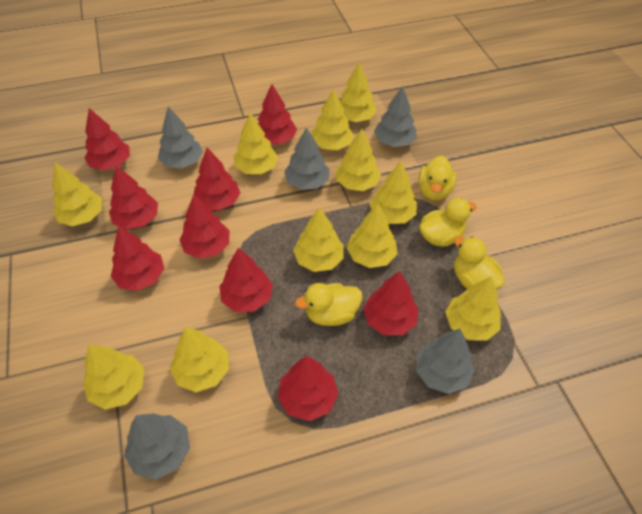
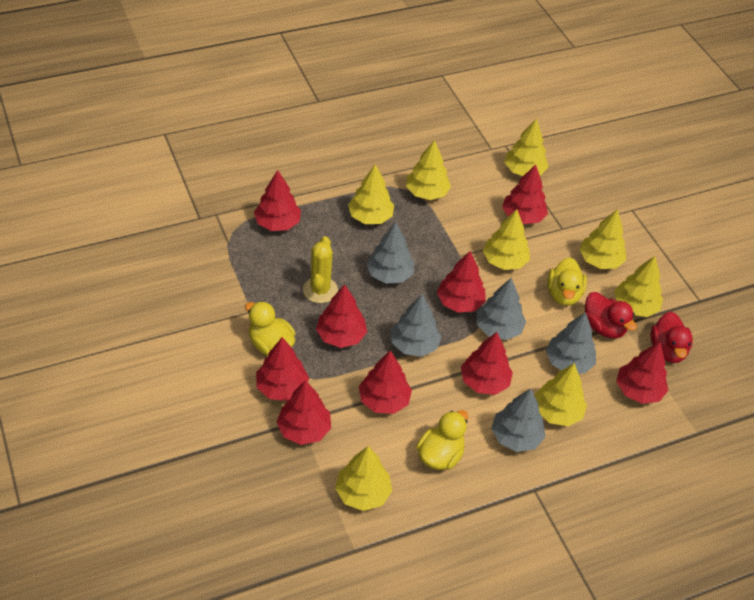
red duck: 0 -> 2
yellow cactus: 0 -> 1
yellow duck: 4 -> 3
yellow tree: 11 -> 8

